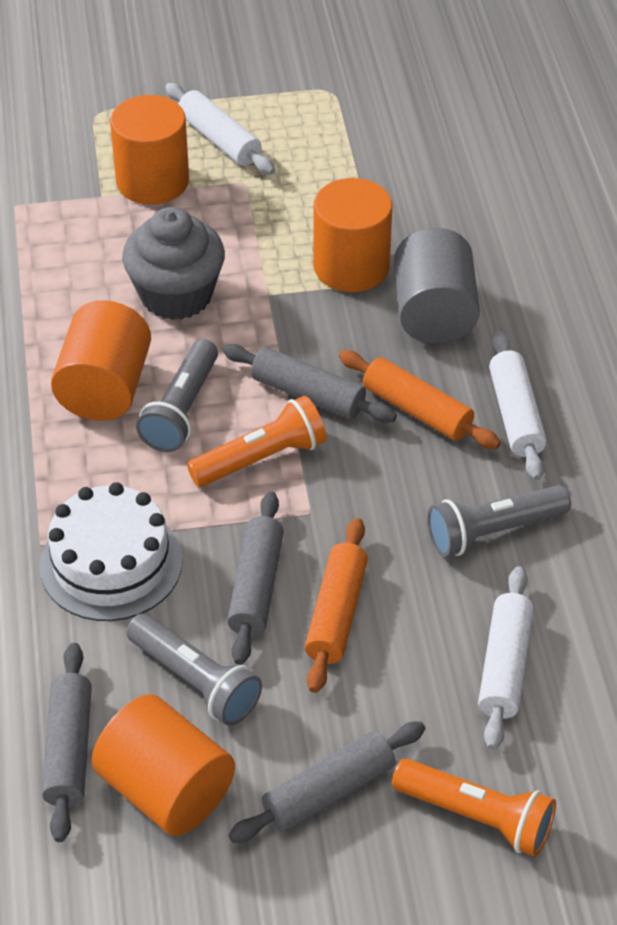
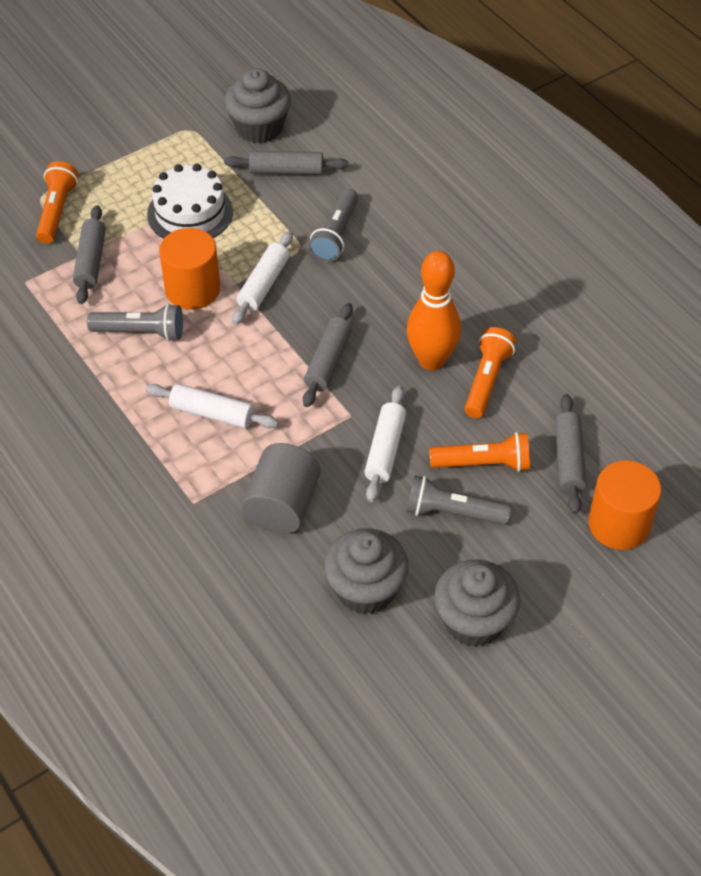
grey cupcake: 1 -> 3
orange bowling pin: 0 -> 1
orange cylinder: 4 -> 2
orange flashlight: 2 -> 3
orange rolling pin: 2 -> 0

